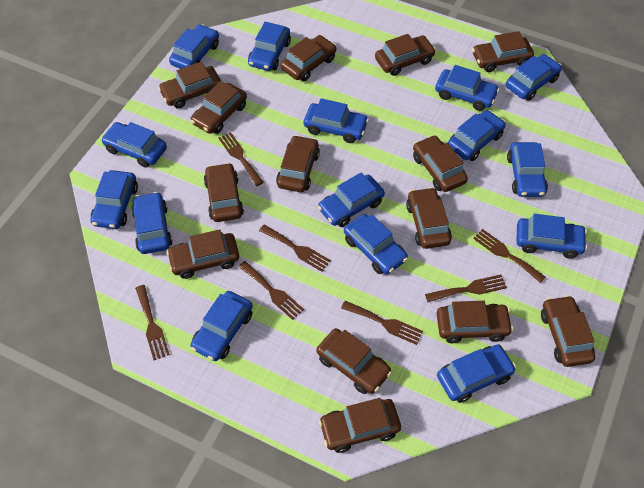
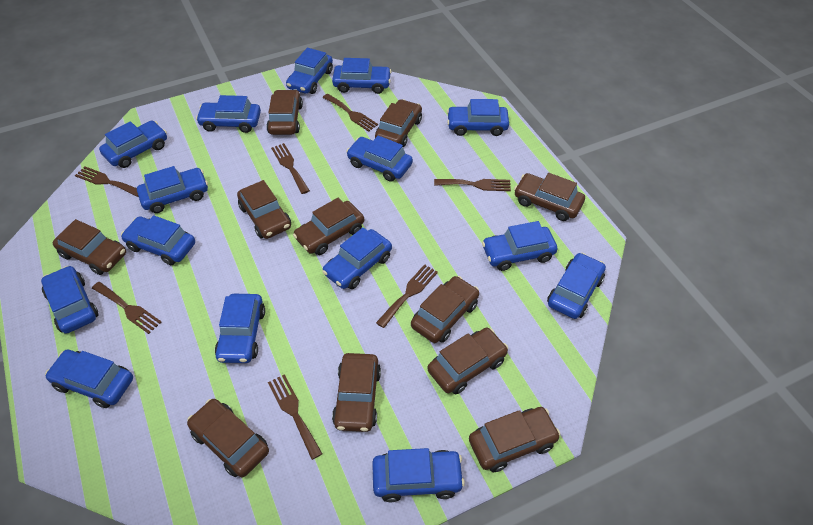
brown car: 14 -> 11

